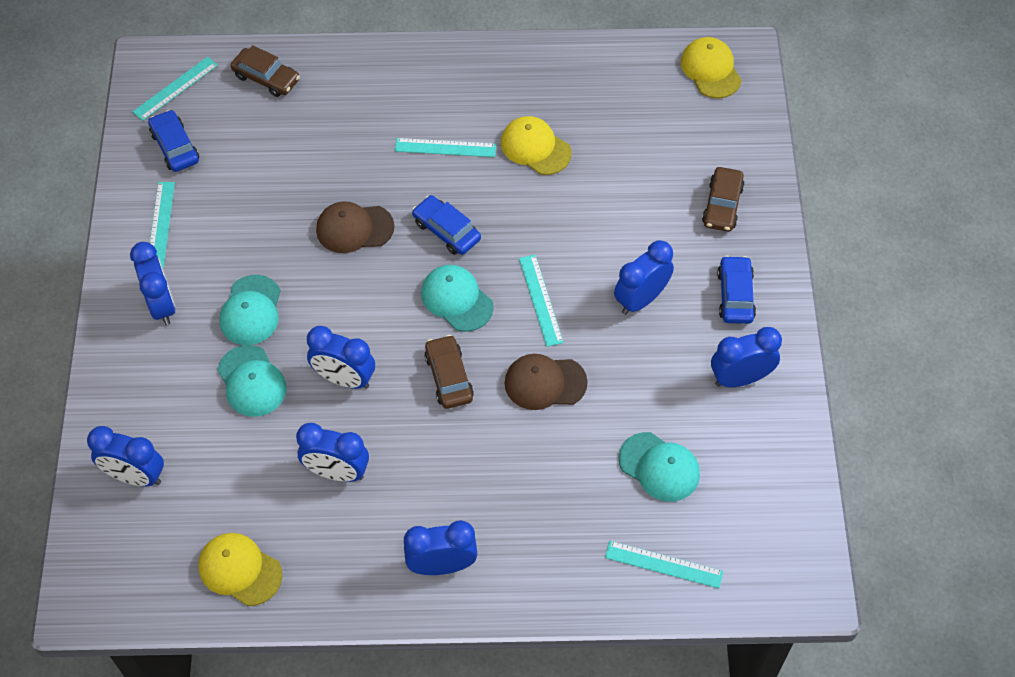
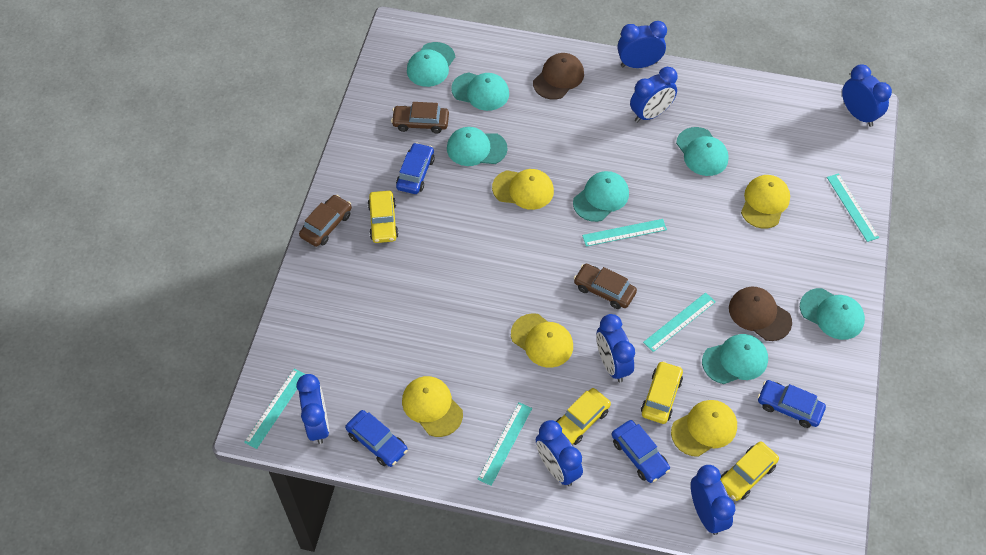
blue car: 3 -> 4
turquoise cap: 4 -> 7
yellow cap: 3 -> 5
yellow car: 0 -> 4

